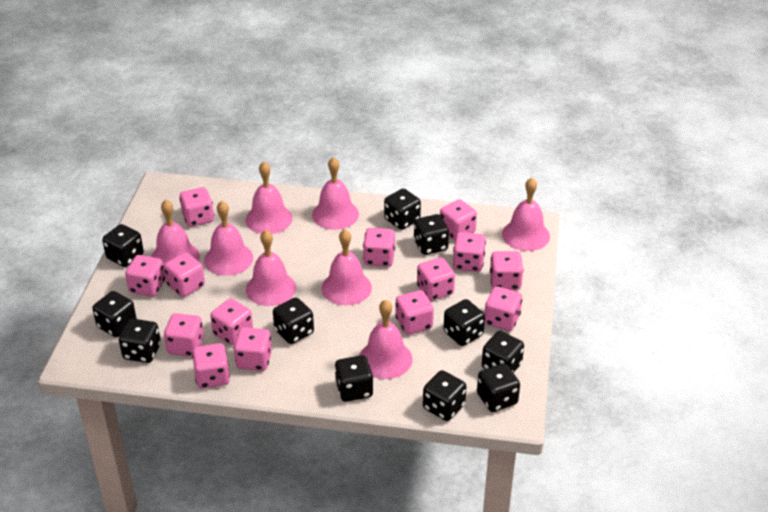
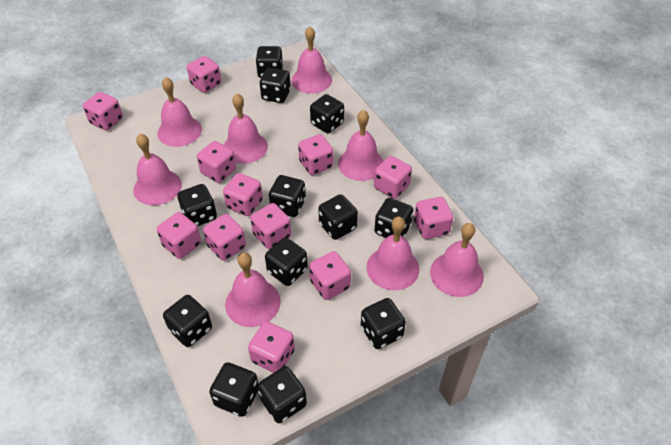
black dice: 11 -> 12
pink dice: 14 -> 12

